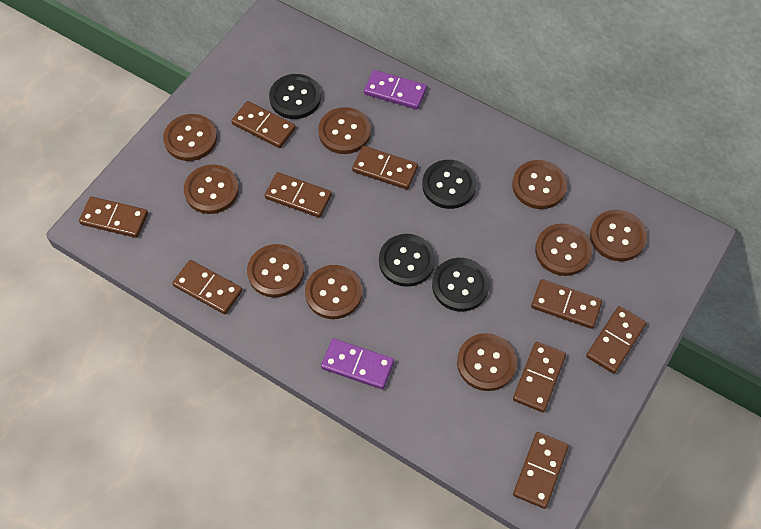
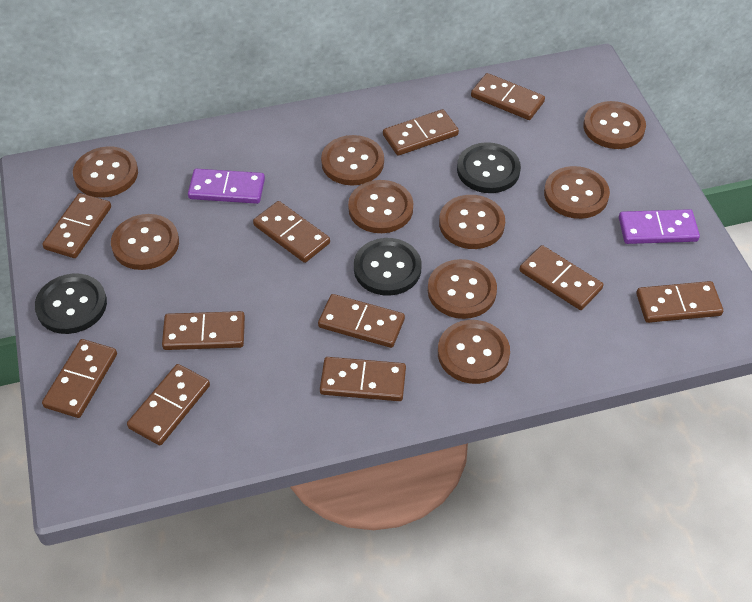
black button: 4 -> 3
brown domino: 9 -> 11

